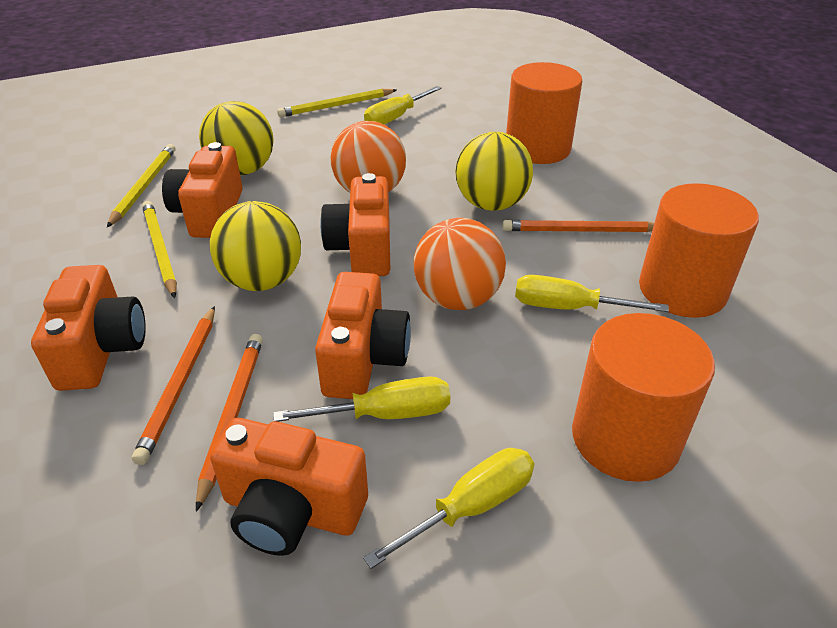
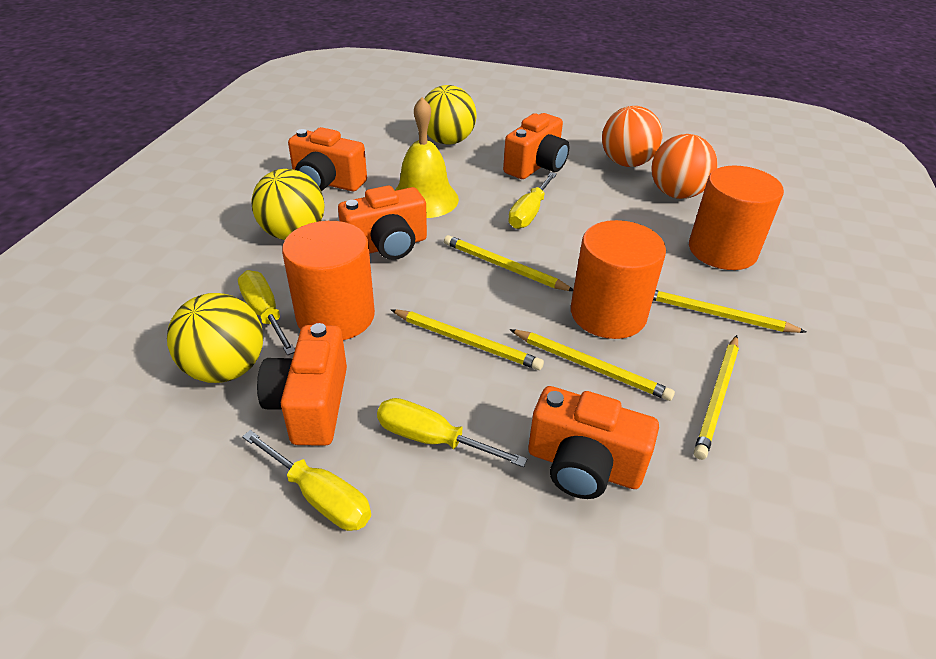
orange pencil: 3 -> 0
yellow bell: 0 -> 1
yellow pencil: 3 -> 5

